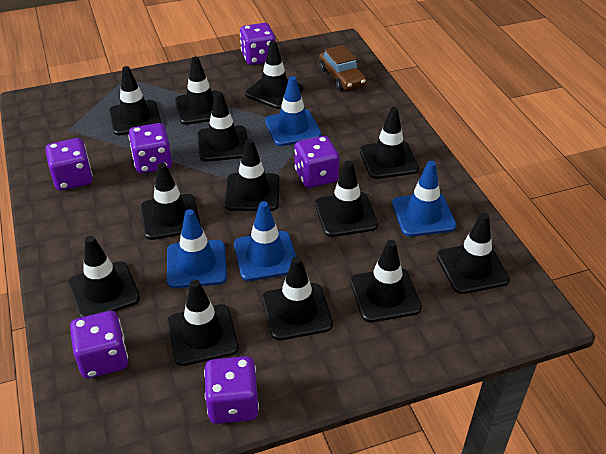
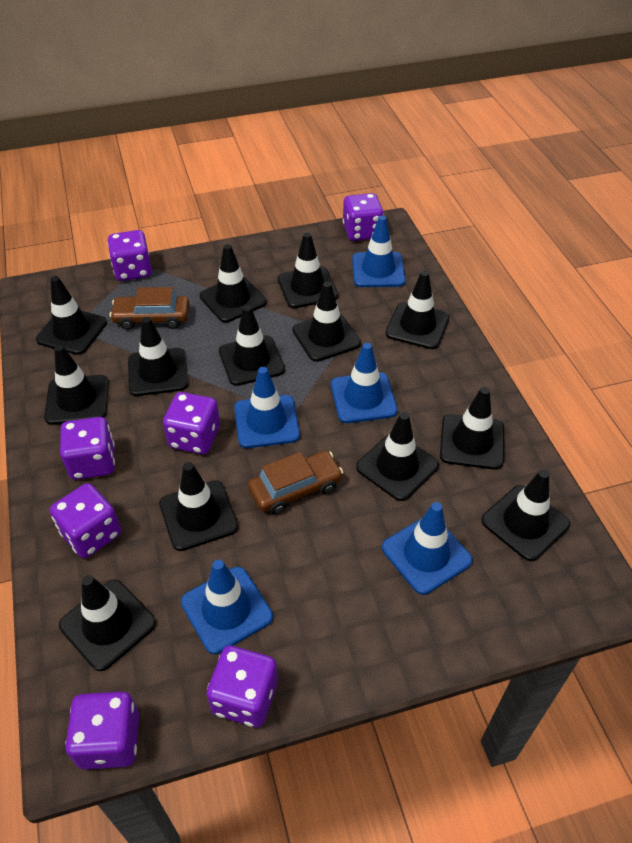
blue traffic cone: 4 -> 5
brown car: 1 -> 2
purple dice: 6 -> 7

